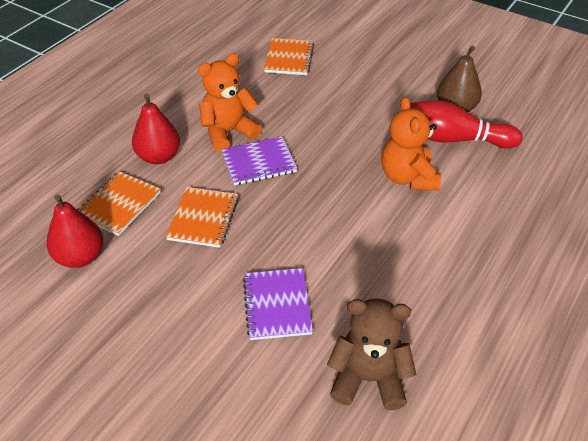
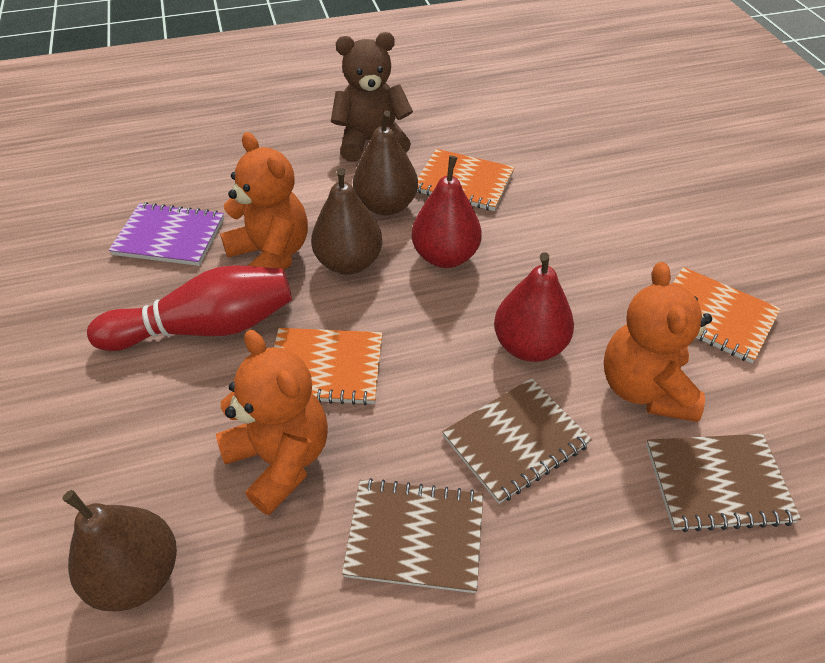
brown notebook: 0 -> 3
brown pear: 1 -> 3
orange teddy bear: 2 -> 3
purple notebook: 2 -> 1

